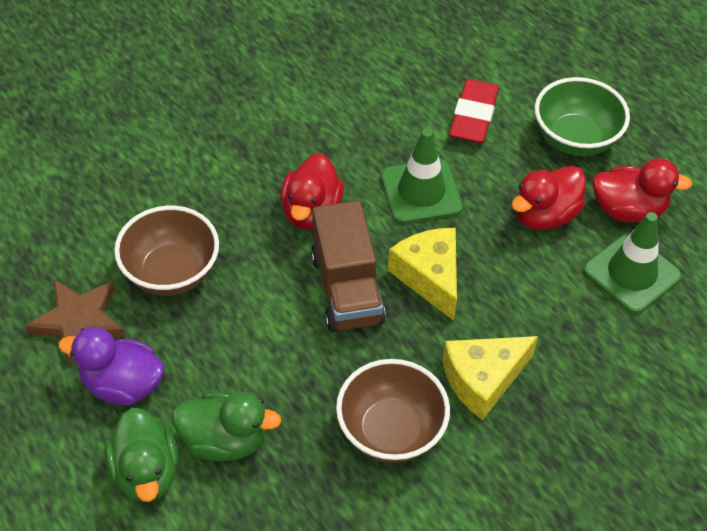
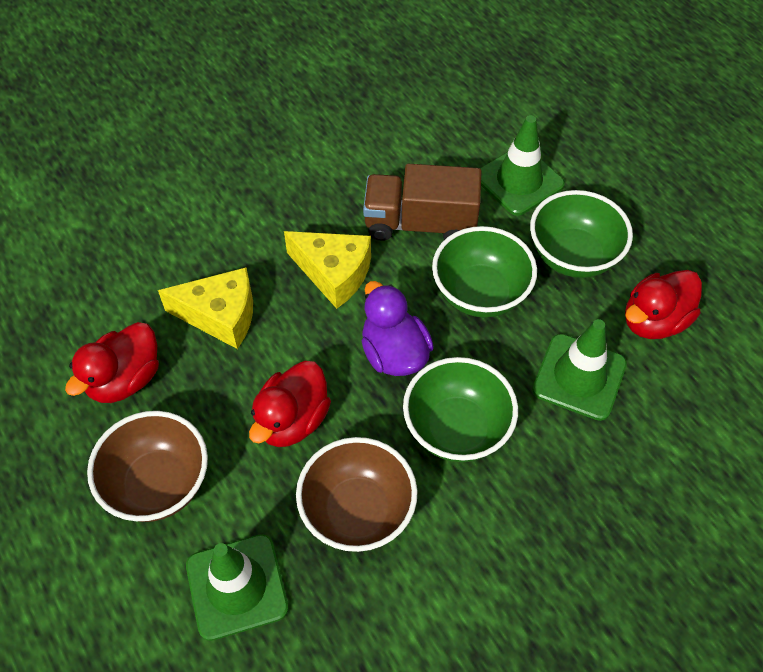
brown star: 1 -> 0
green bowl: 1 -> 3
green duck: 2 -> 0
green traffic cone: 2 -> 3
red eraser: 1 -> 0

